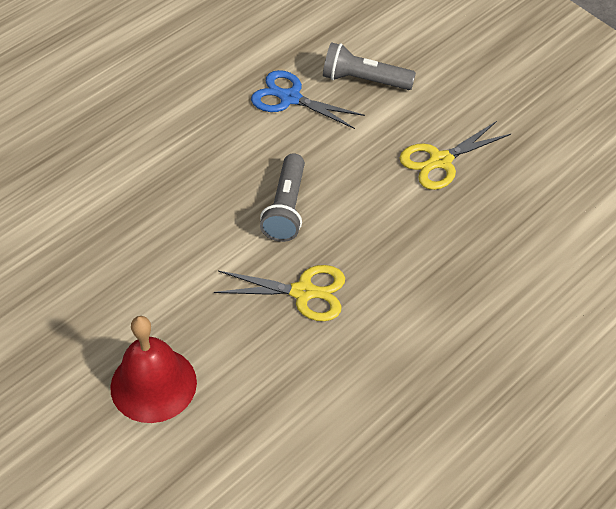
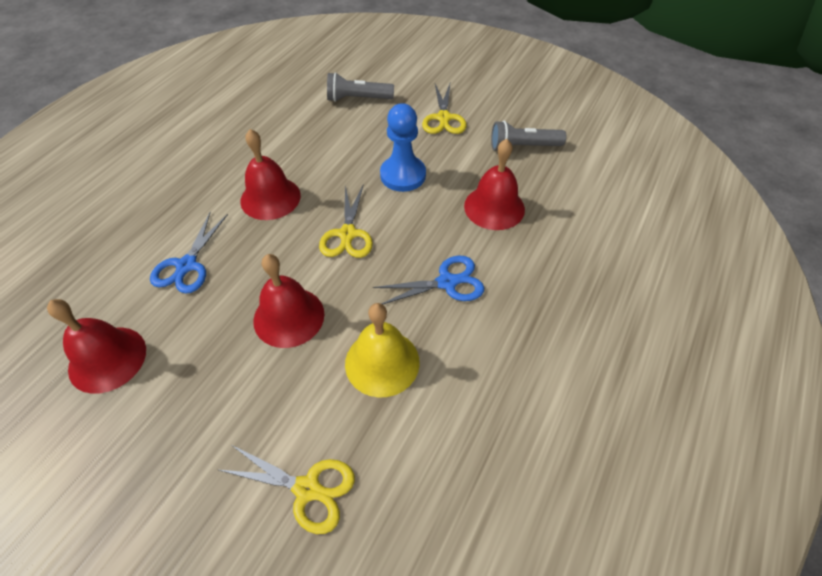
blue pawn: 0 -> 1
blue scissors: 1 -> 2
red bell: 1 -> 4
yellow bell: 0 -> 1
yellow scissors: 2 -> 3

